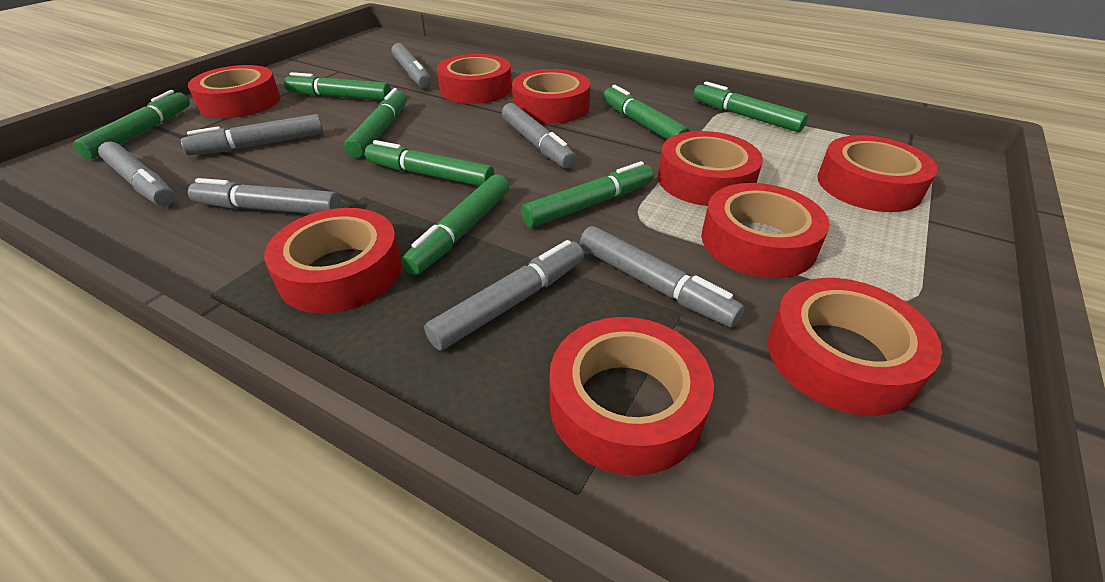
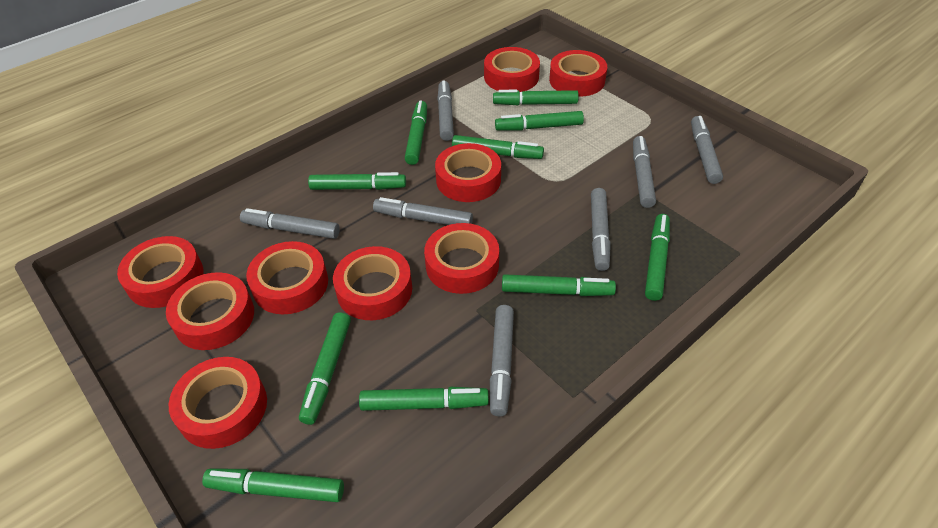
green marker: 8 -> 10

